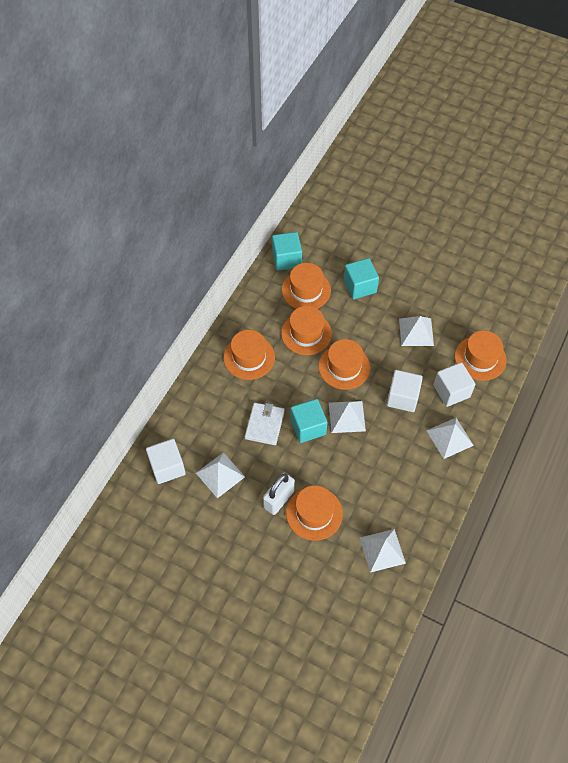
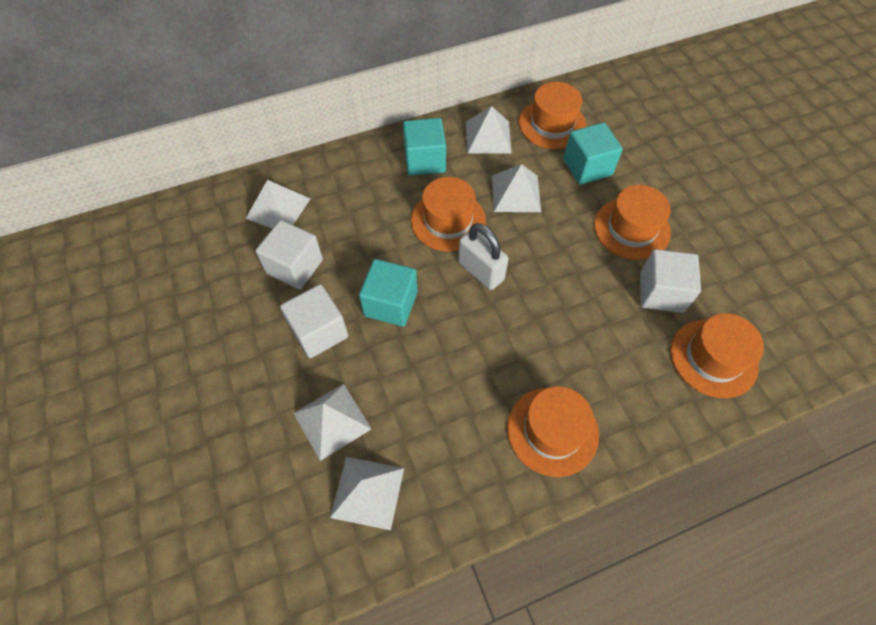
orange hat: 6 -> 5
white wallet: 1 -> 0

